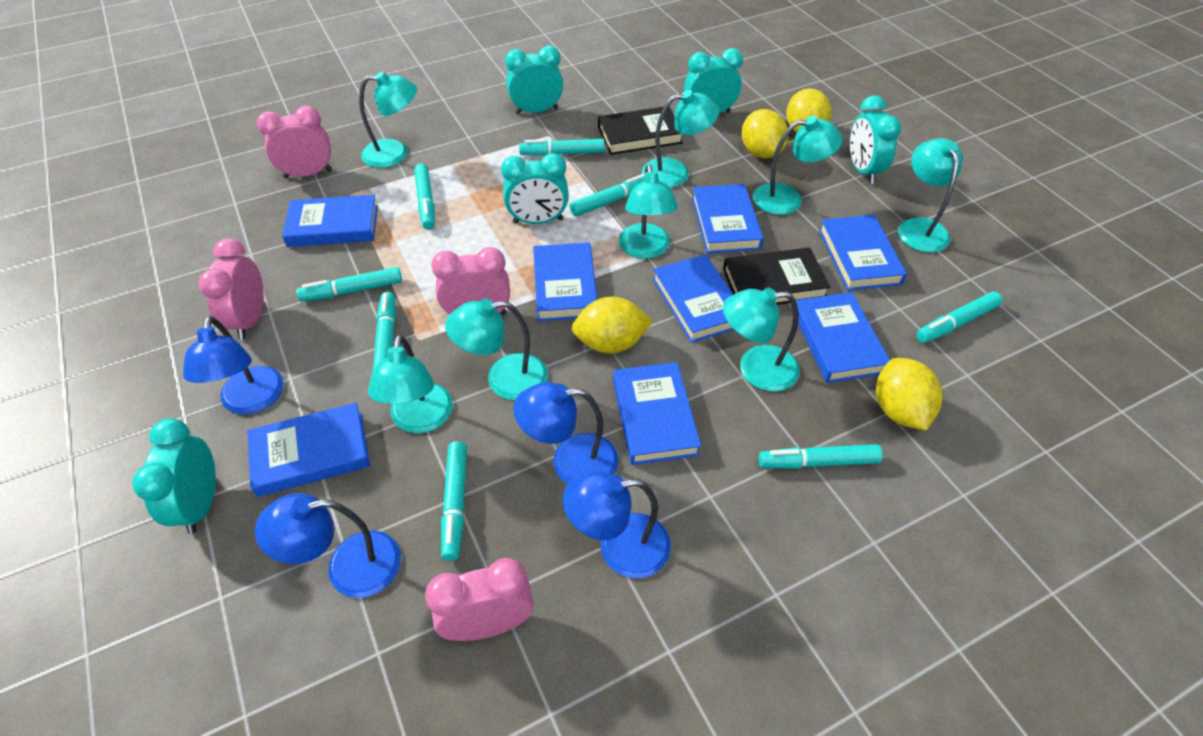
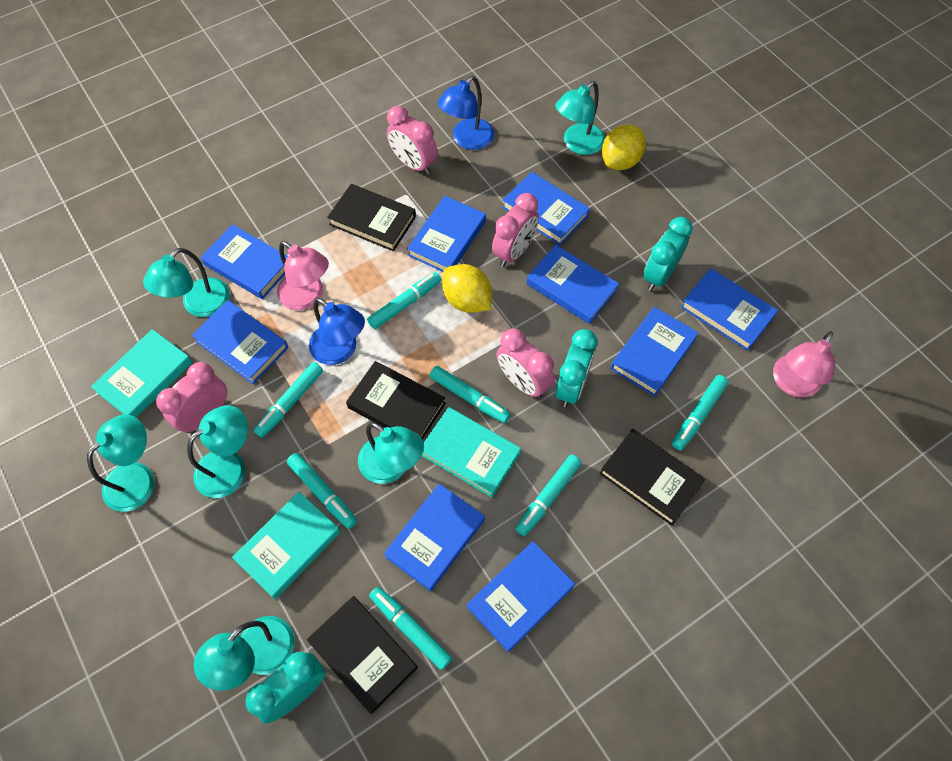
black book: 2 -> 4
blue book: 8 -> 9
blue lamp: 4 -> 2
pink lamp: 0 -> 2
turquoise book: 0 -> 3
turquoise clock: 5 -> 3
turquoise lamp: 8 -> 6
turquoise marker: 8 -> 7
yellow lemon: 4 -> 2

